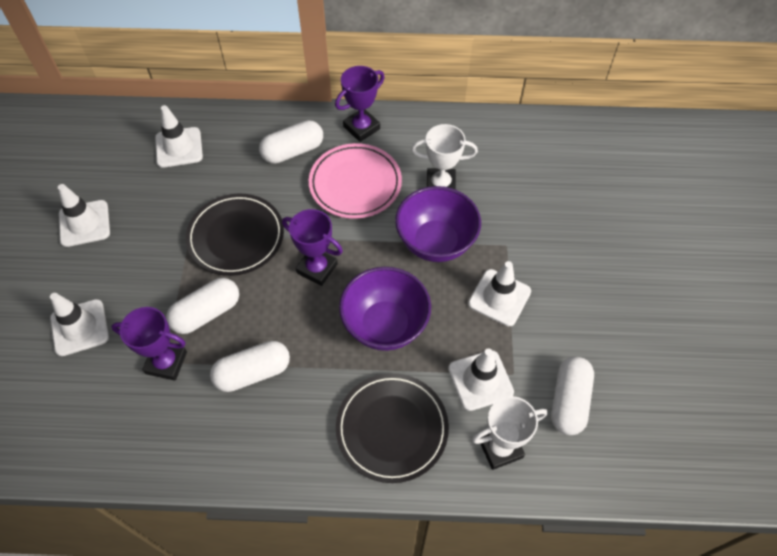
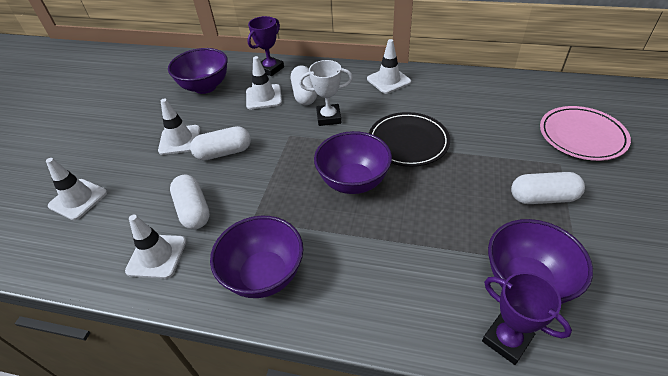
black plate: 2 -> 1
purple bowl: 2 -> 4
purple trophy: 3 -> 2
white trophy: 2 -> 1

